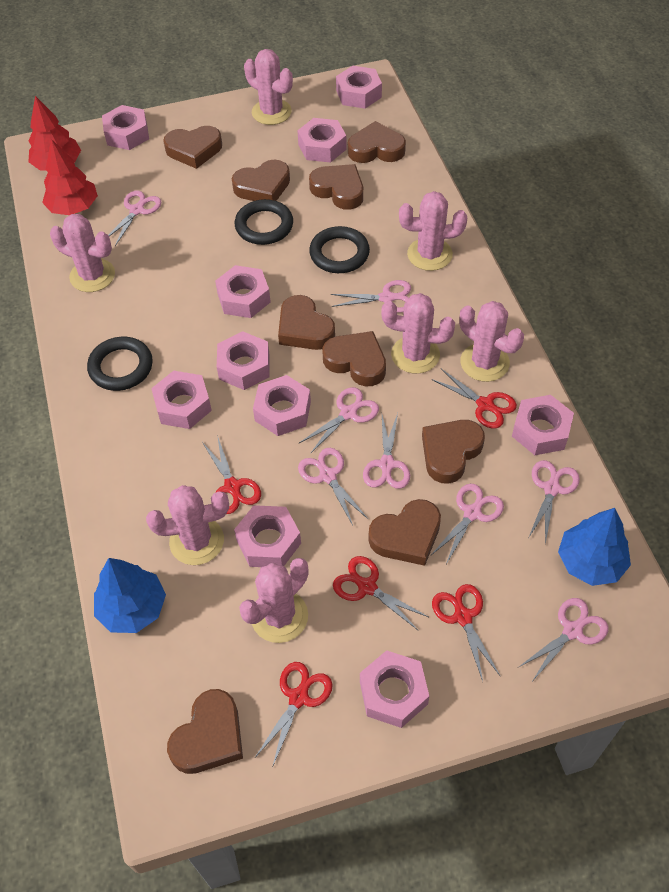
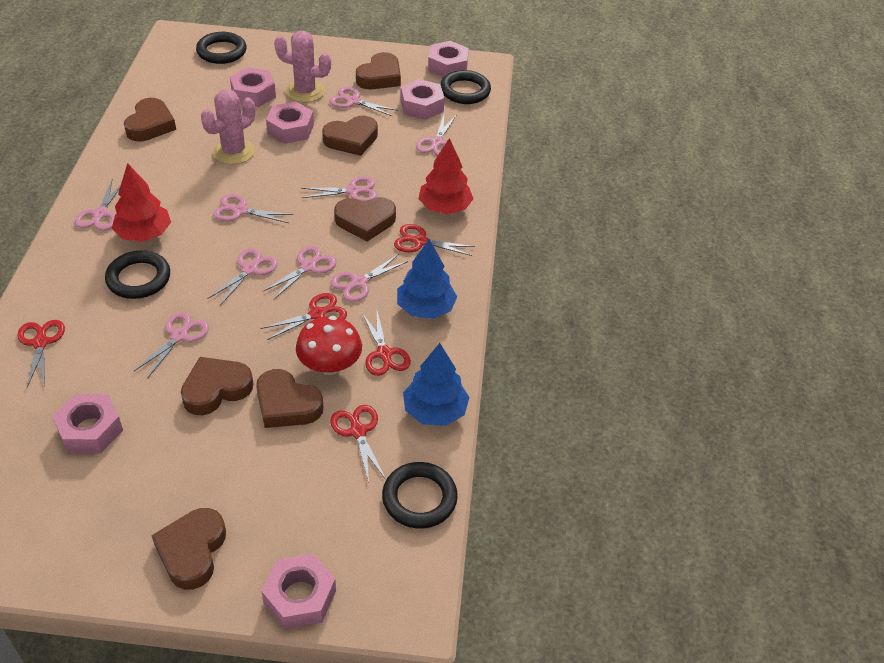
black ring: 3 -> 4
brown heart: 9 -> 7
pink cactus: 7 -> 2
pink nut: 10 -> 6
pink scissors: 8 -> 9
red mushroom: 0 -> 1

